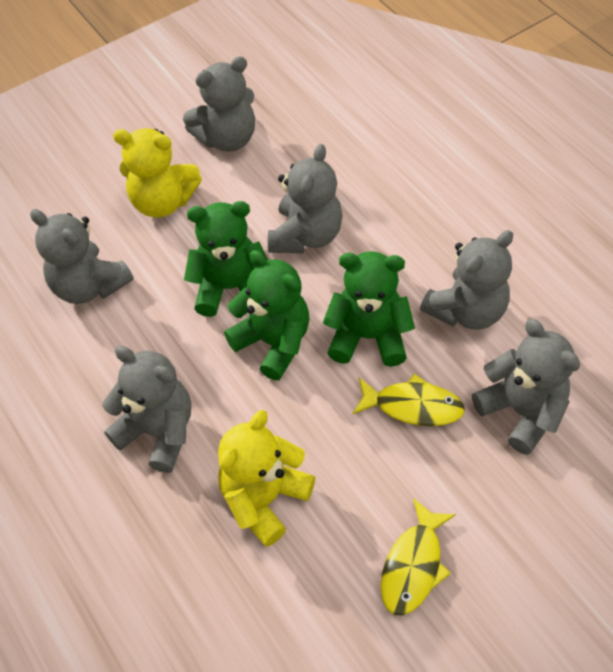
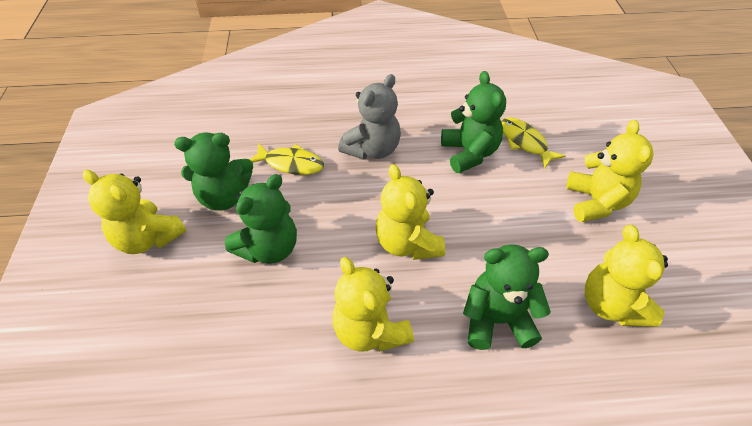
green teddy bear: 3 -> 4
grey teddy bear: 6 -> 1
yellow teddy bear: 2 -> 5

